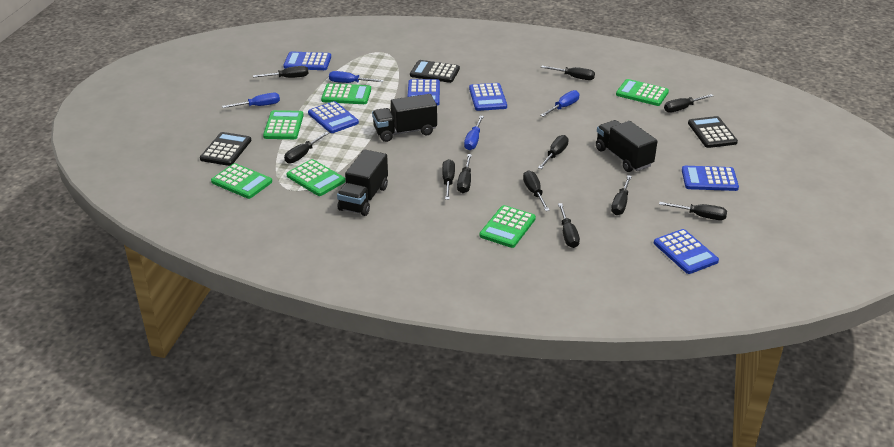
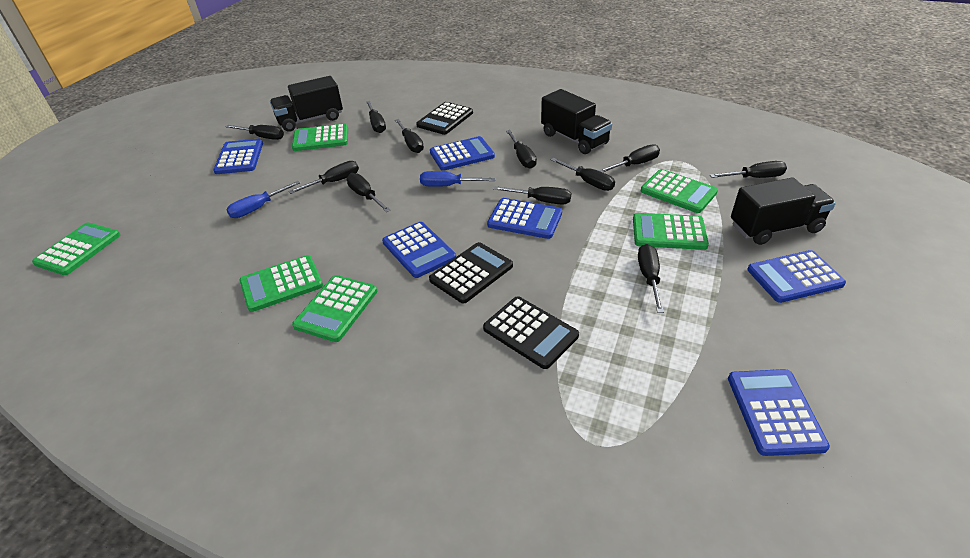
blue screwdriver: 4 -> 2

